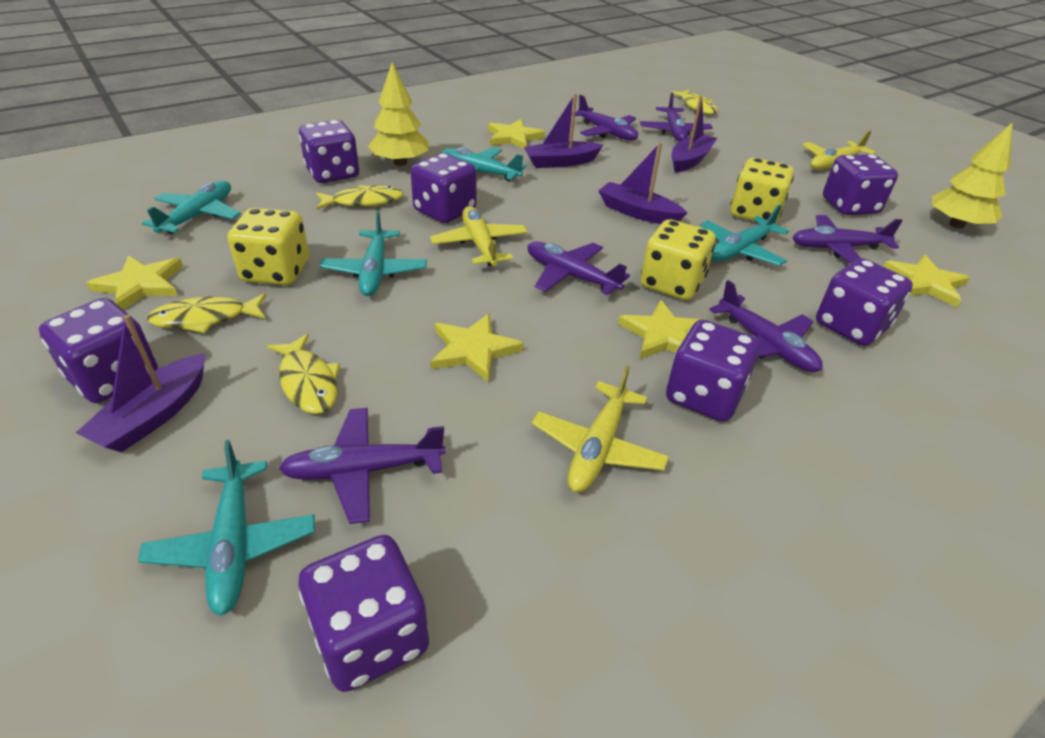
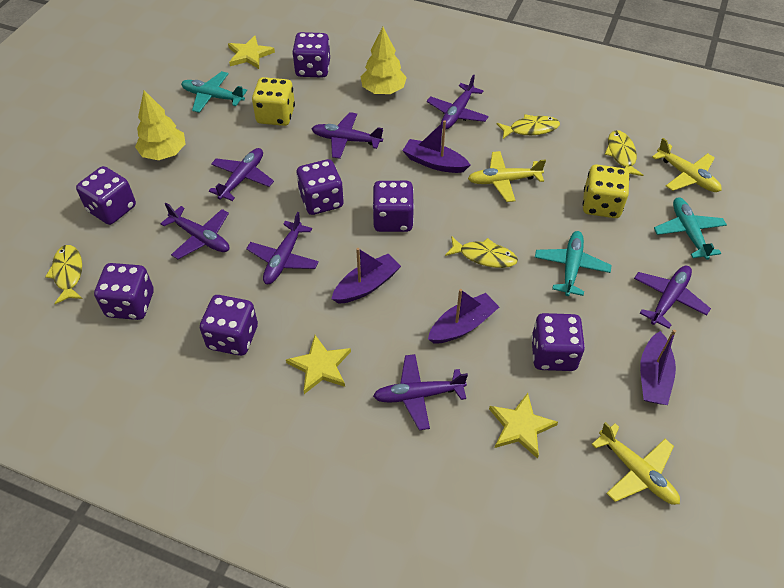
purple plane: 6 -> 7
turquoise plane: 5 -> 3
yellow dice: 3 -> 2
yellow star: 5 -> 3

